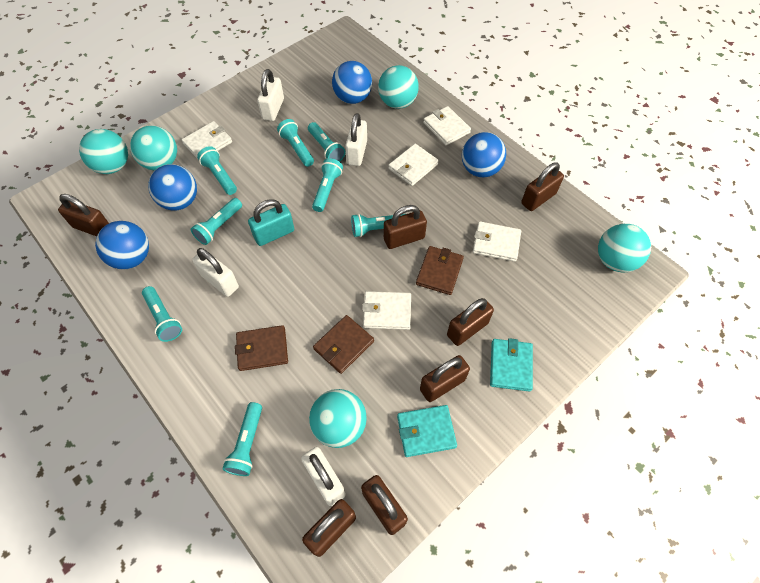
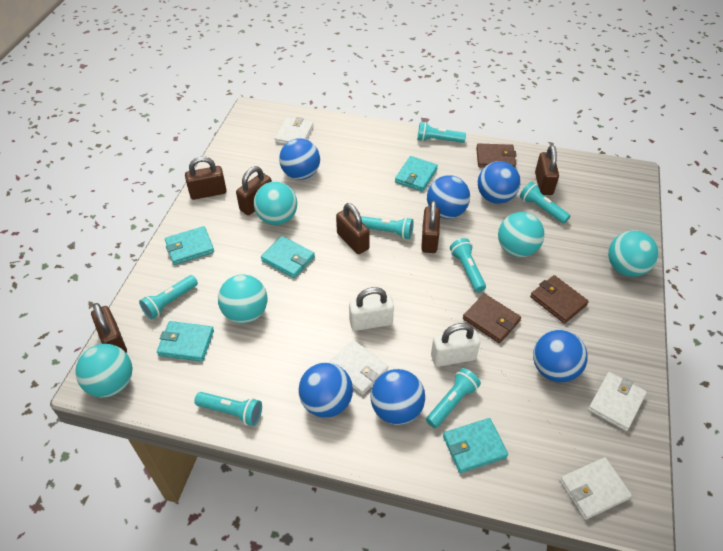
blue ball: 4 -> 6
brown padlock: 7 -> 6
turquoise flashlight: 8 -> 7
turquoise padlock: 1 -> 0
turquoise wallet: 2 -> 5
white padlock: 4 -> 2
white wallet: 5 -> 4

